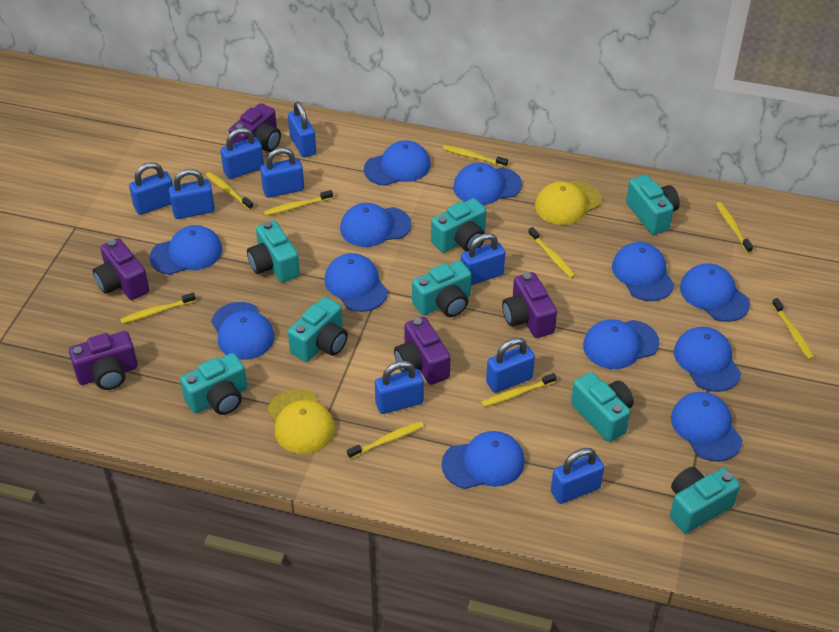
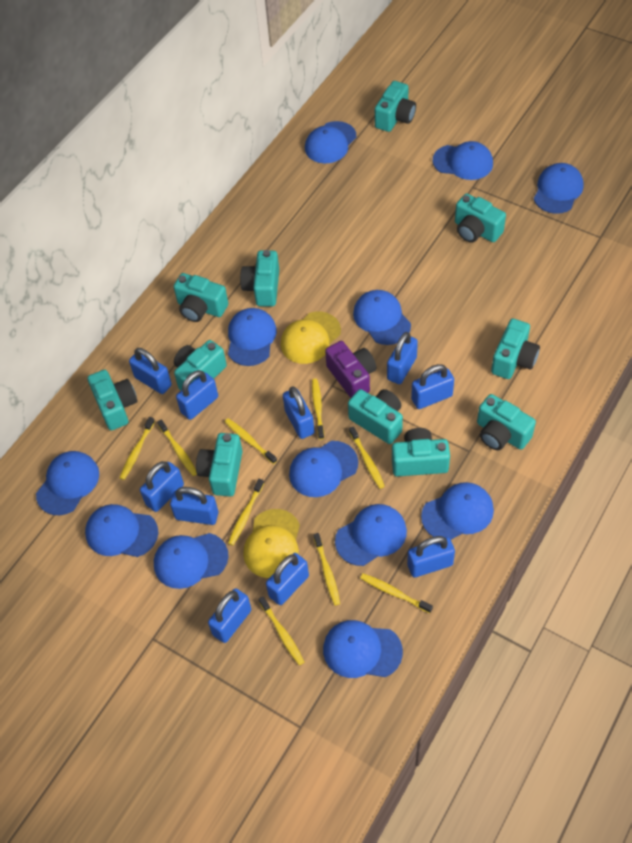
blue padlock: 9 -> 10
purple camera: 5 -> 1
turquoise camera: 8 -> 11

